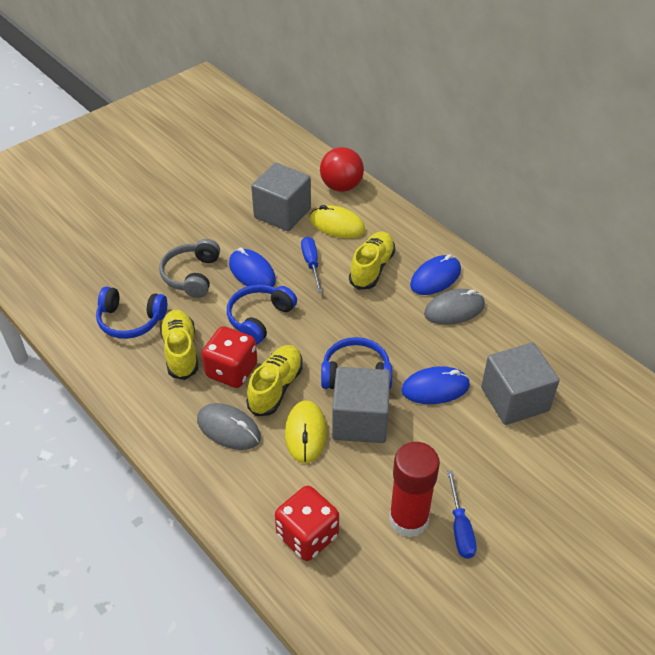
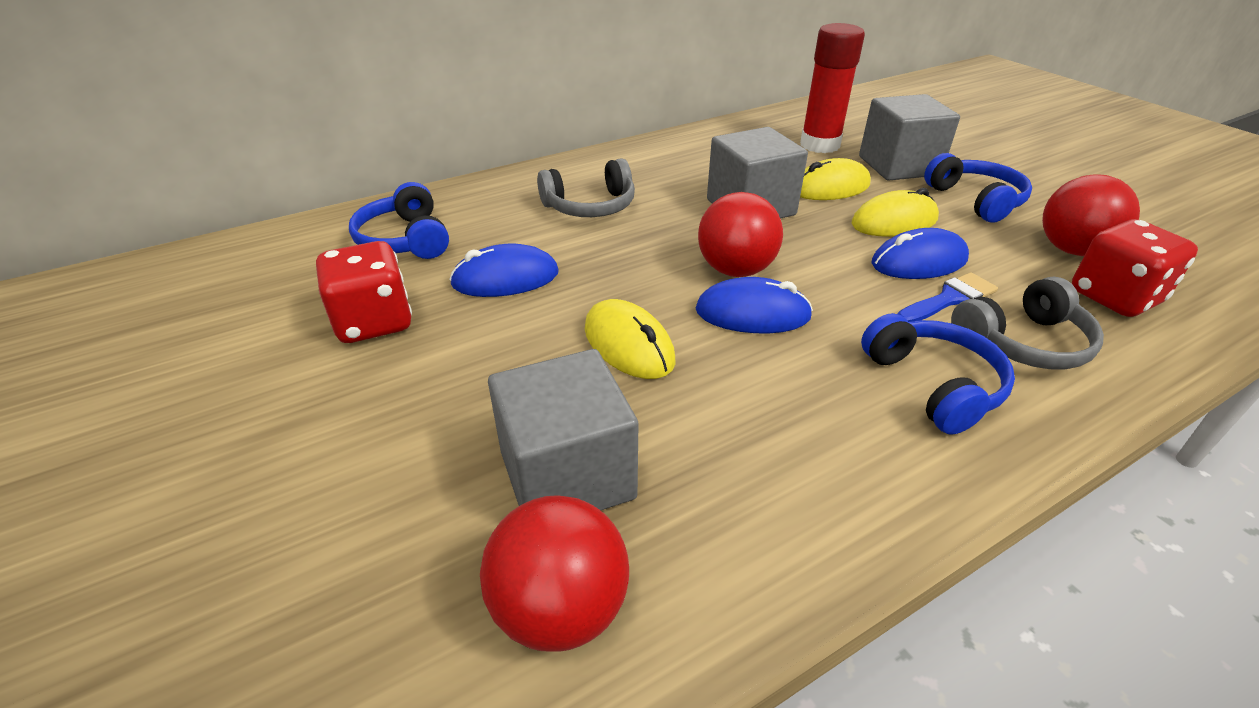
blue brush: 0 -> 1
blue screwdriver: 2 -> 0
grey headphones: 1 -> 2
grey mouse: 2 -> 0
red ball: 1 -> 3
yellow mouse: 2 -> 3
yellow shoe: 3 -> 0

